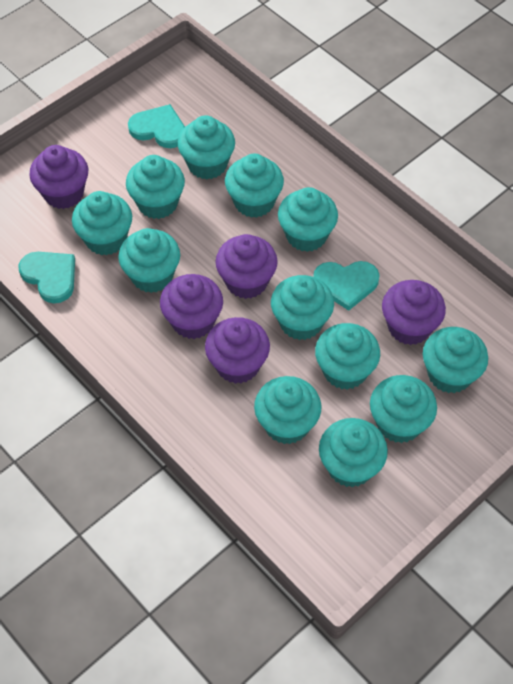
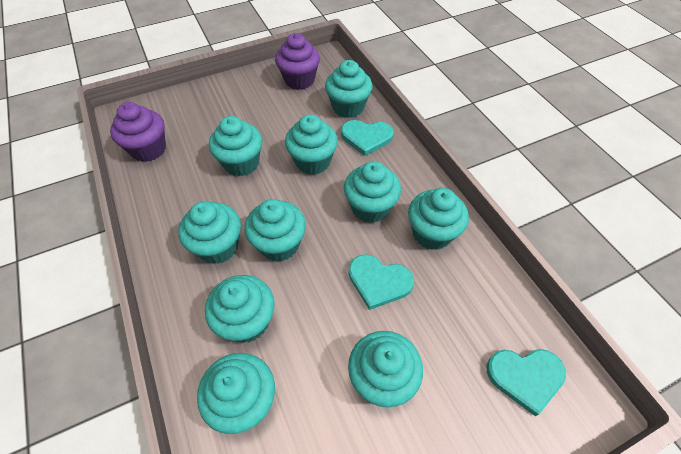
purple cupcake: 5 -> 2
turquoise cupcake: 12 -> 10

